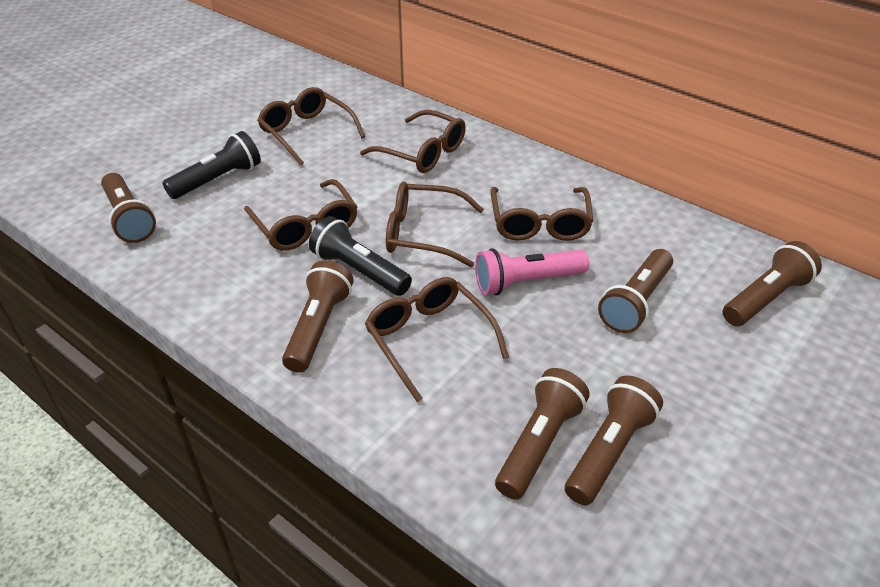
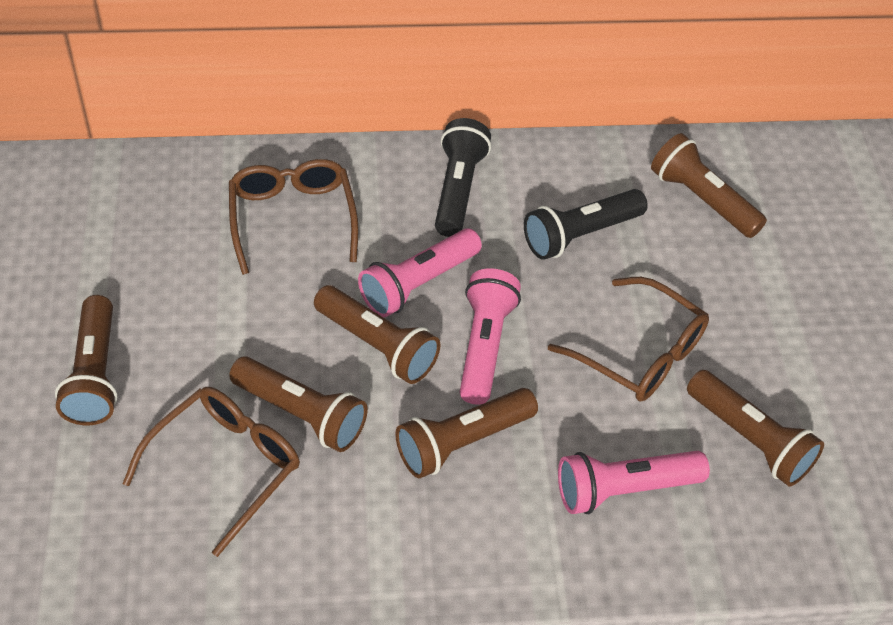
brown glasses: 6 -> 3
pink flashlight: 1 -> 3

